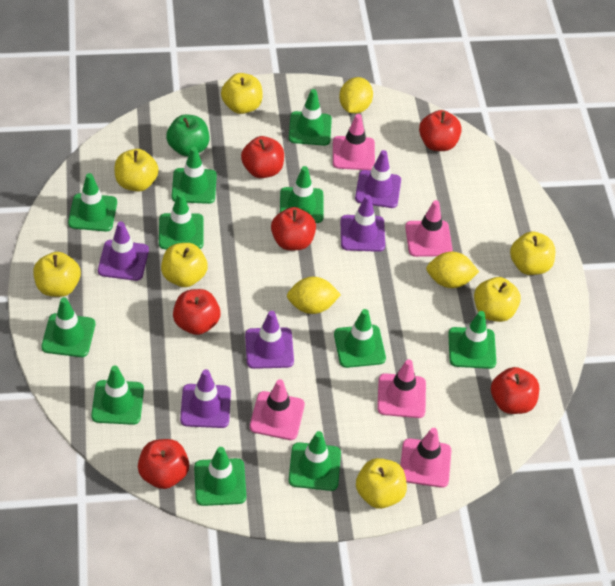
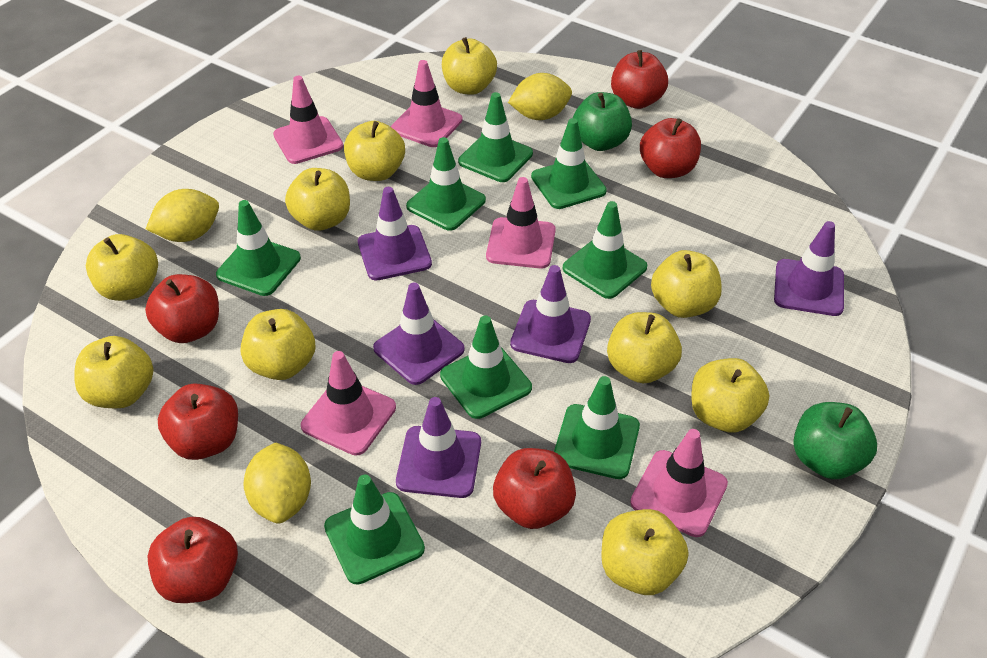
green apple: 1 -> 2
green traffic cone: 11 -> 8
yellow apple: 7 -> 10

